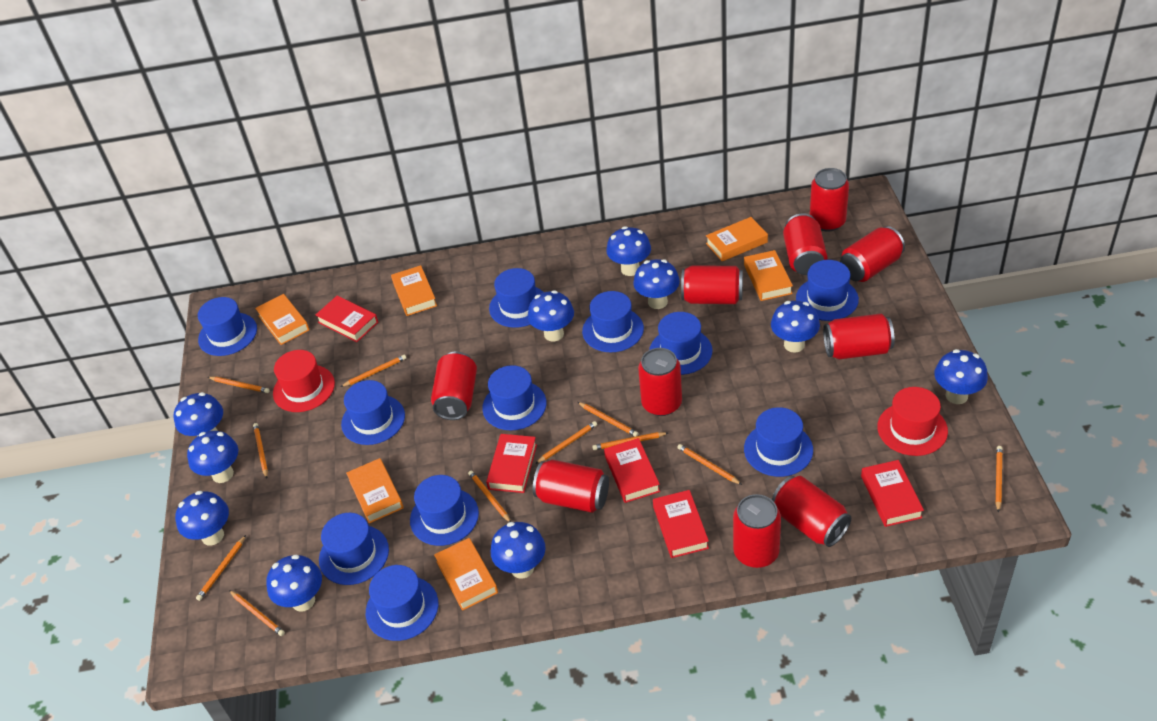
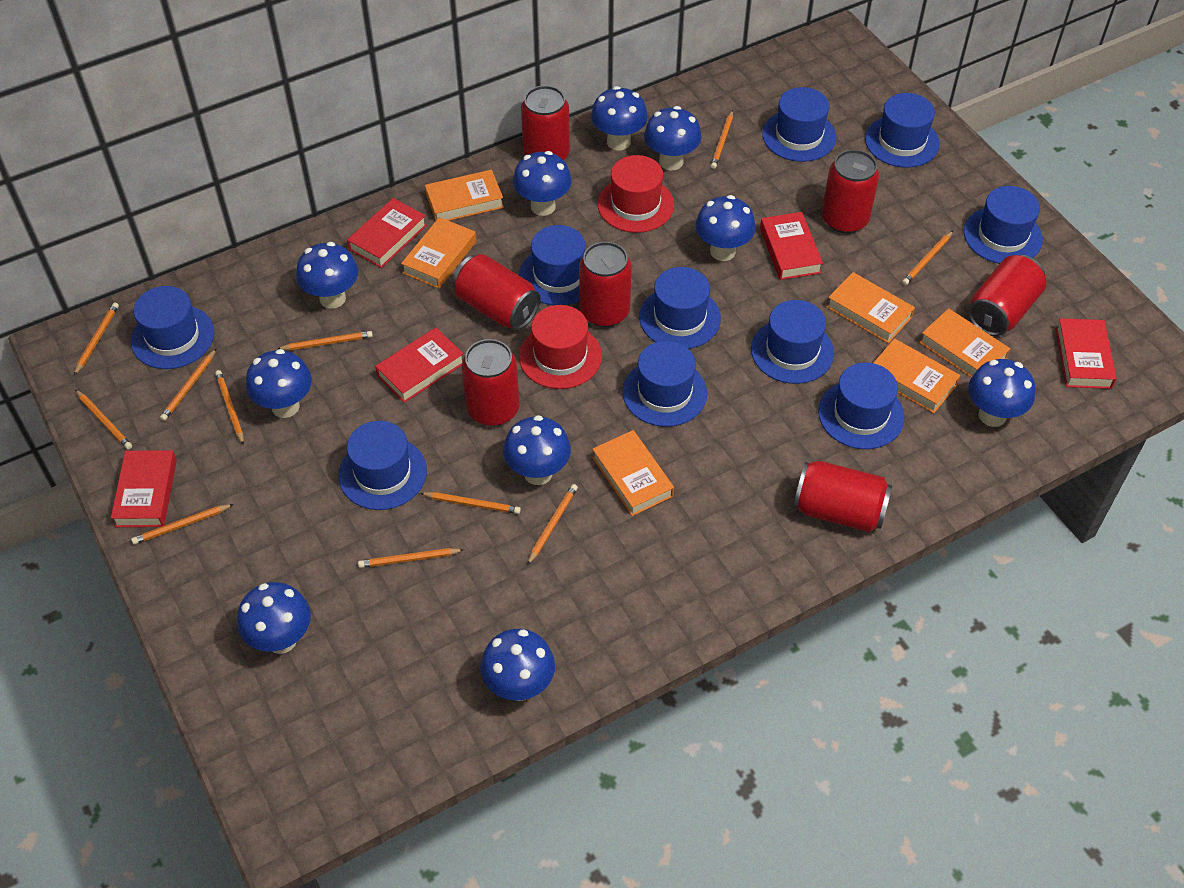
blue hat: 11 -> 10
red can: 10 -> 7

